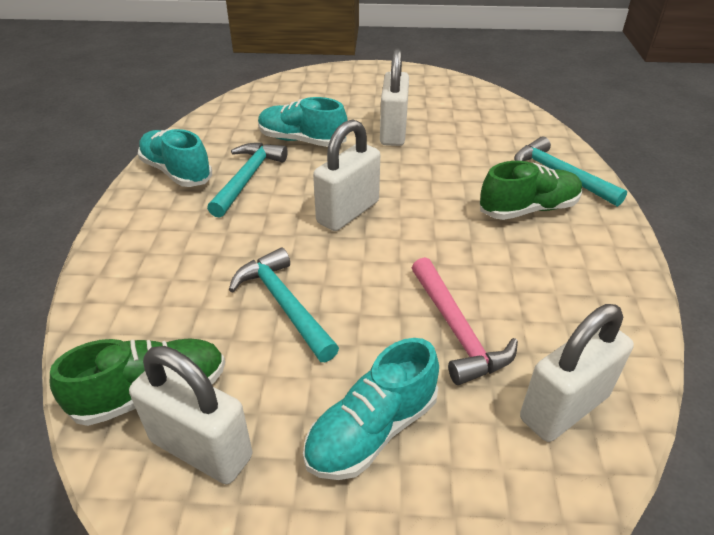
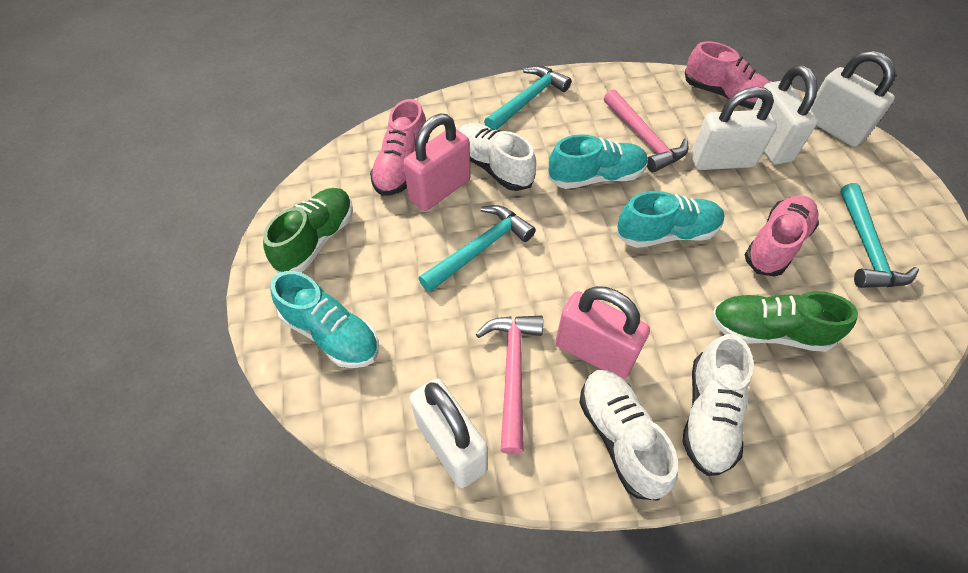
pink hammer: 1 -> 2
pink padlock: 0 -> 2
pink shoe: 0 -> 3
white shoe: 0 -> 3

